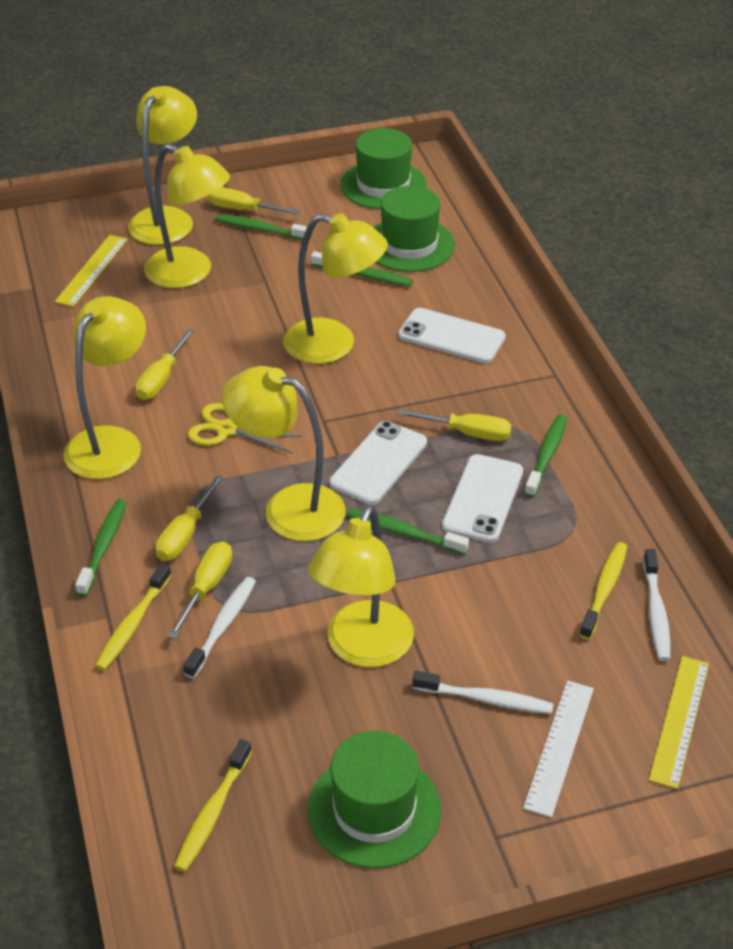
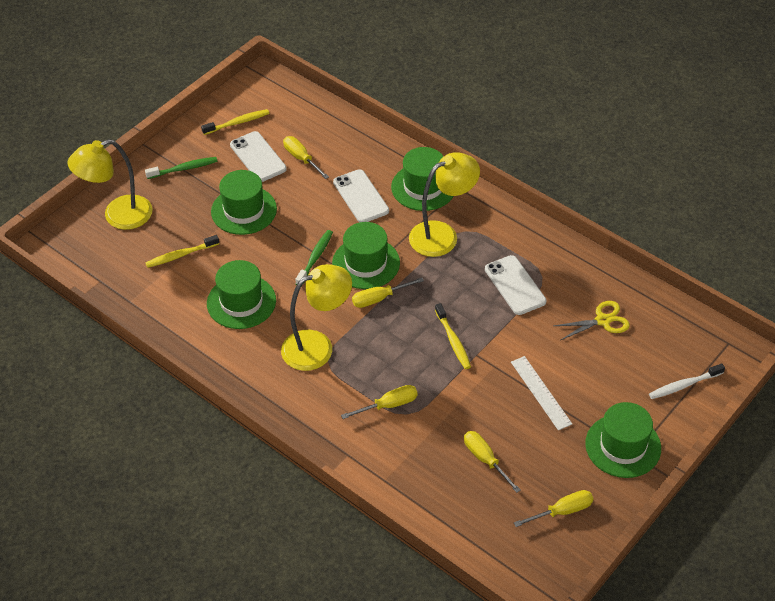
green hat: 3 -> 5
green toothbrush: 5 -> 2
white toothbrush: 3 -> 1
yellow lamp: 6 -> 3
yellow ruler: 2 -> 0

